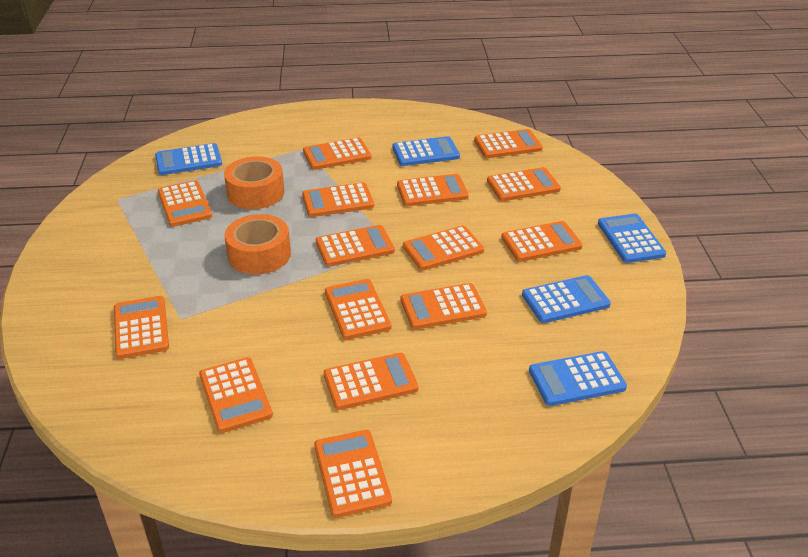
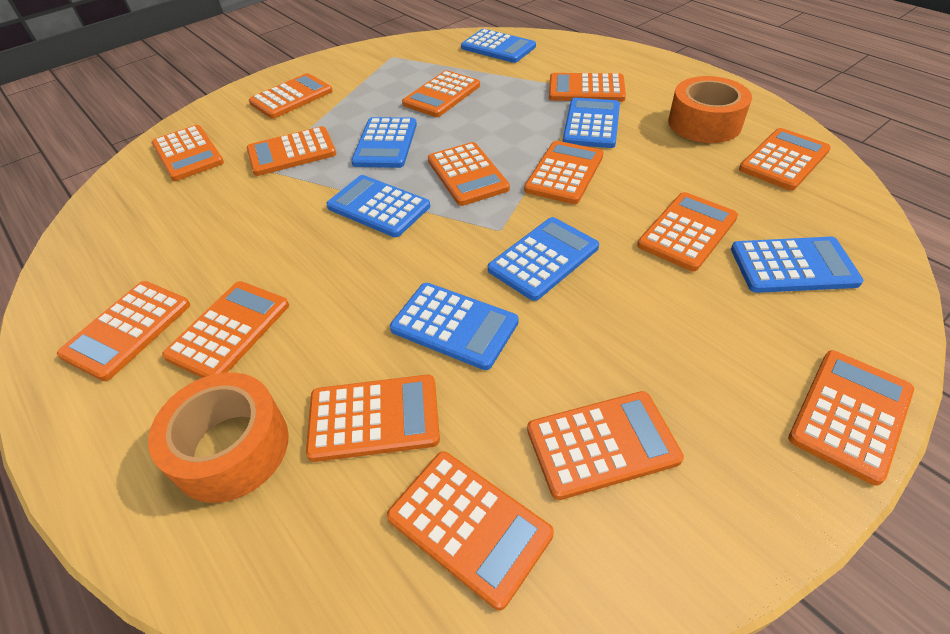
blue calculator: 5 -> 7

